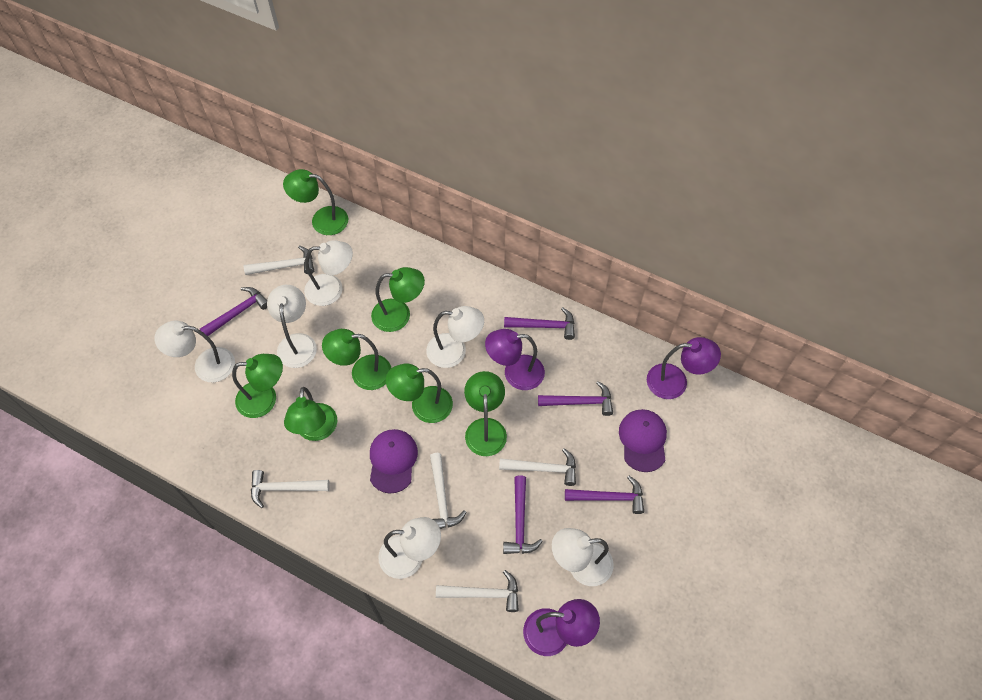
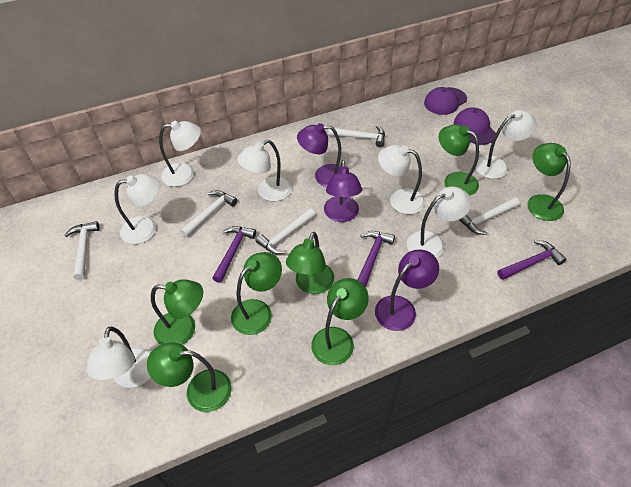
purple hammer: 5 -> 3
white lamp: 6 -> 7

